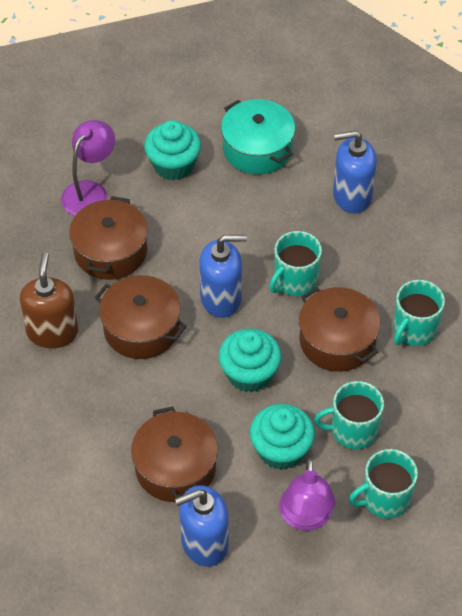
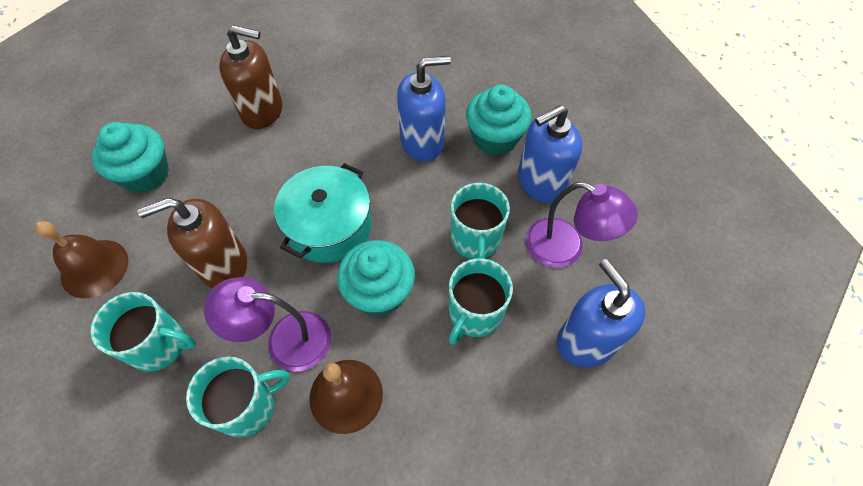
brown bell: 0 -> 2
brown pot: 4 -> 0
brown soap dispenser: 1 -> 2

